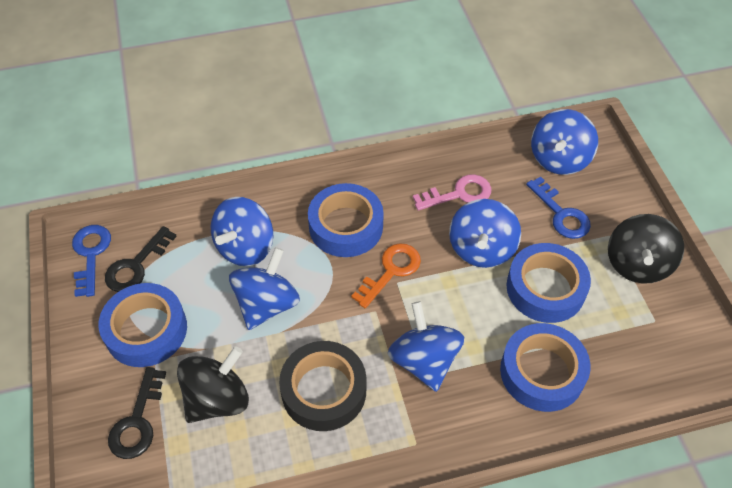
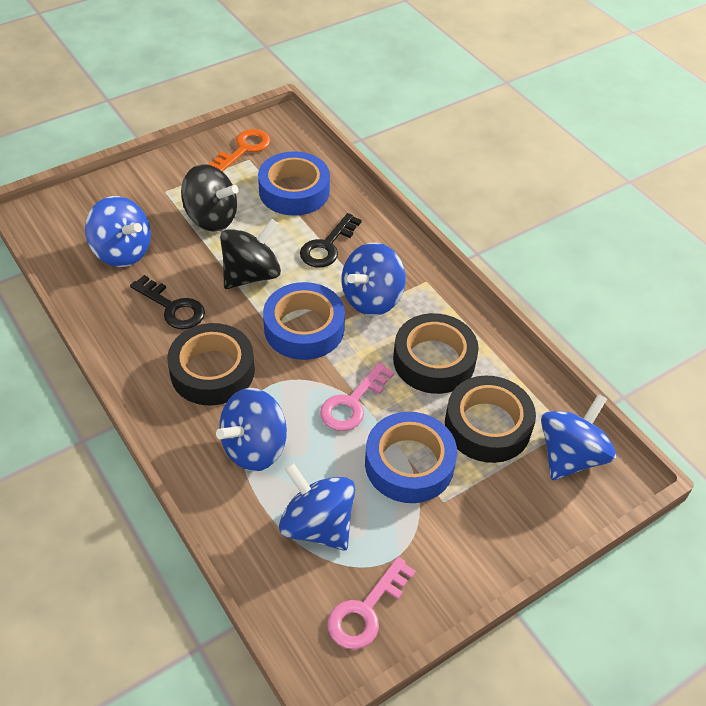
black tape: 1 -> 3
blue key: 2 -> 0
blue tape: 4 -> 3
pink key: 1 -> 2

